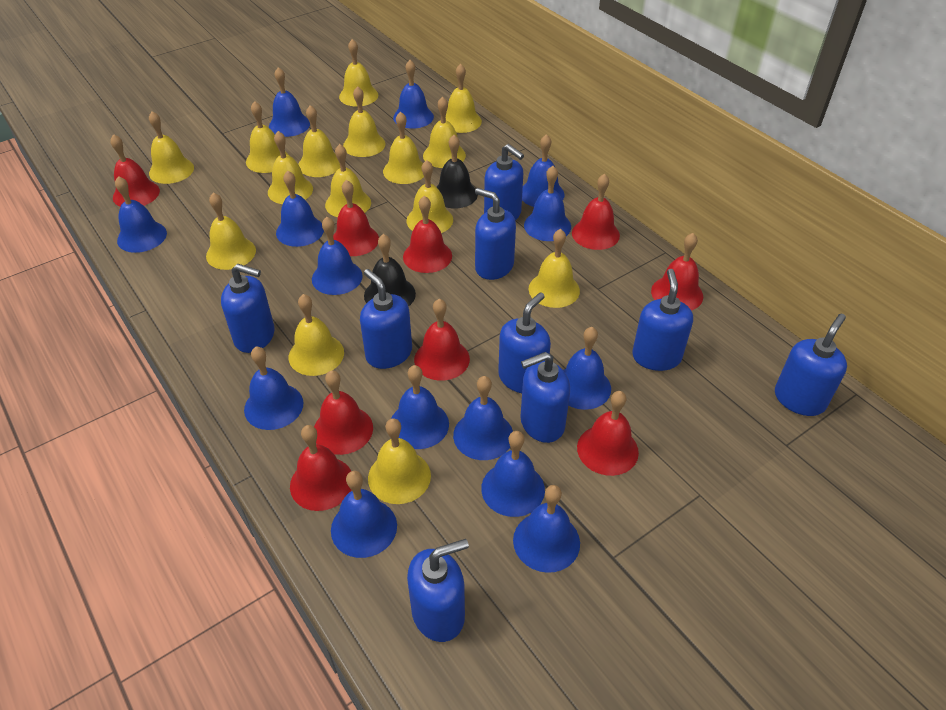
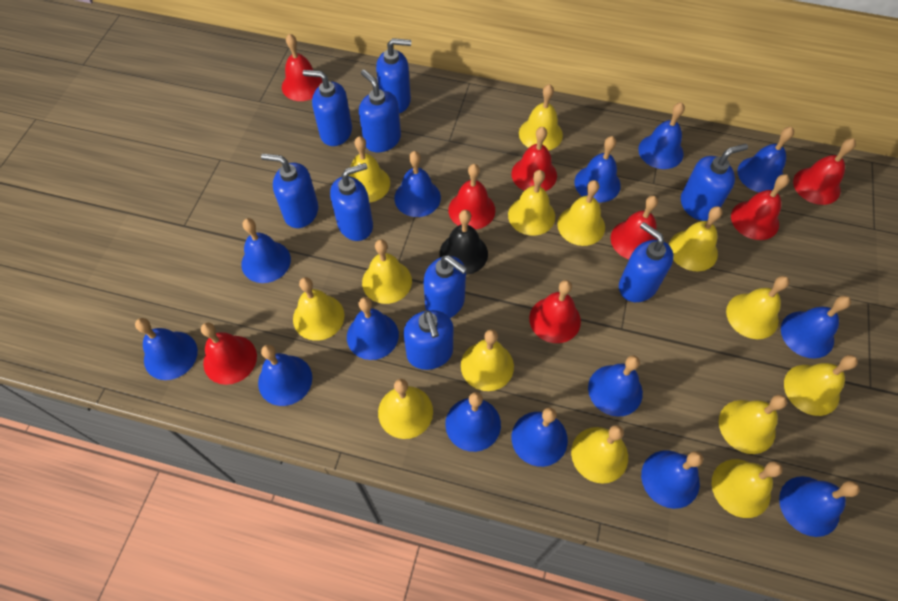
black bell: 2 -> 1
red bell: 9 -> 8
yellow bell: 15 -> 14

